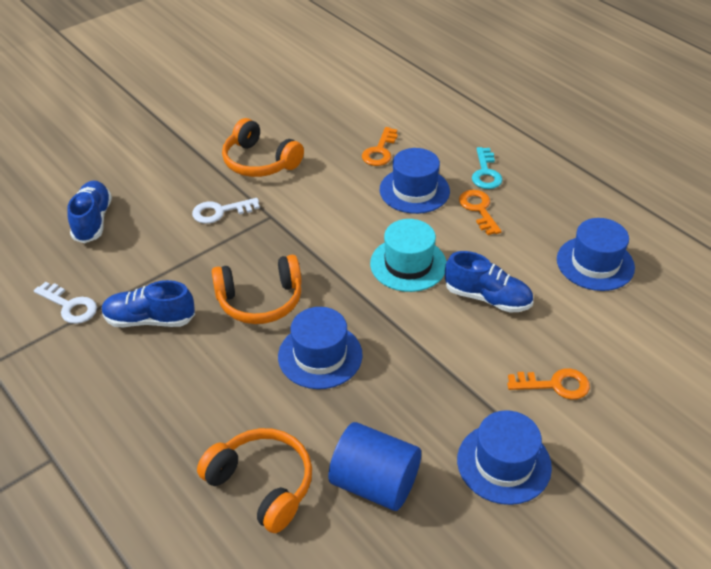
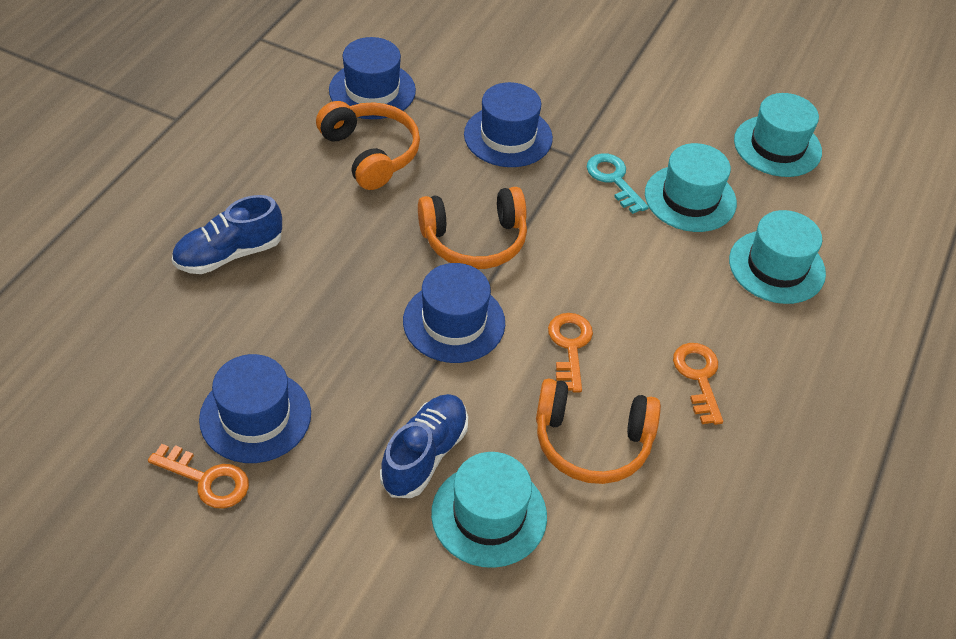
blue cylinder: 1 -> 0
blue shoe: 3 -> 2
turquoise hat: 1 -> 4
white key: 2 -> 0

